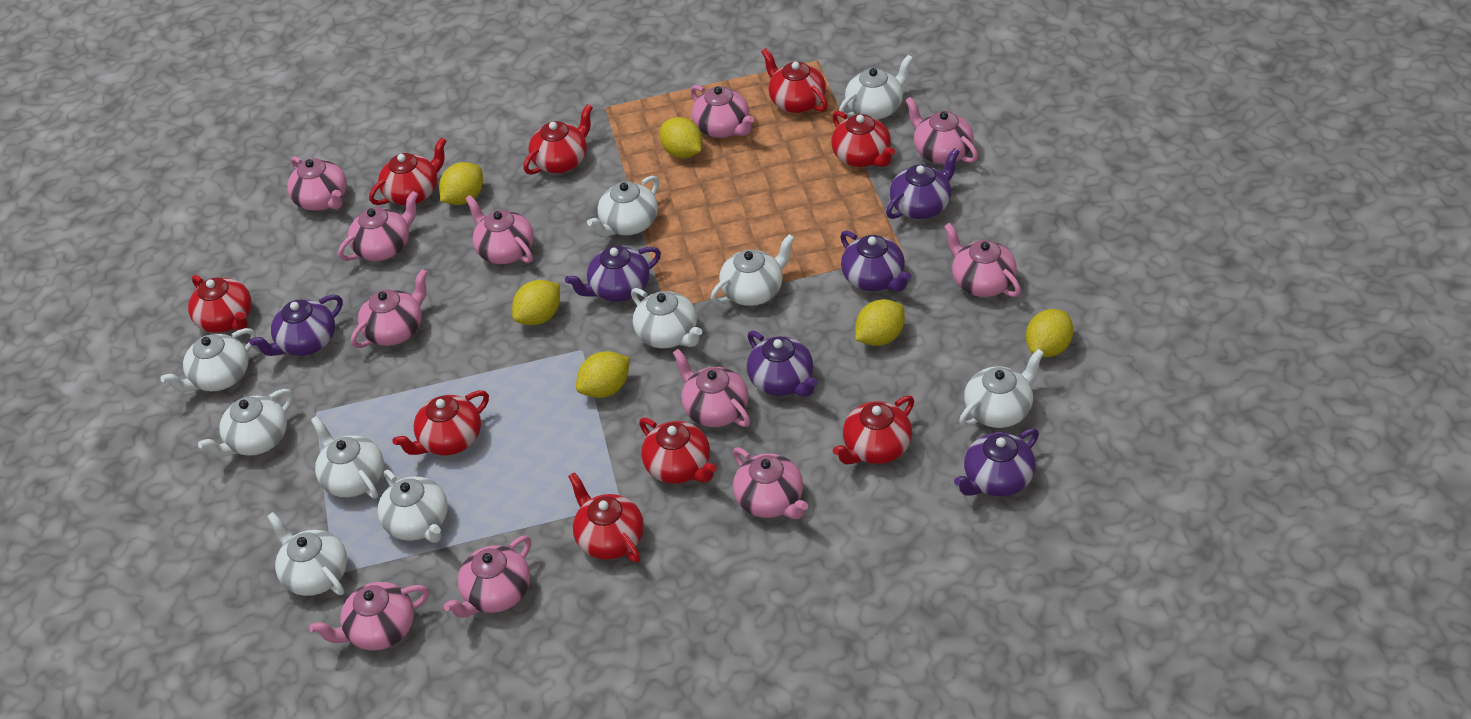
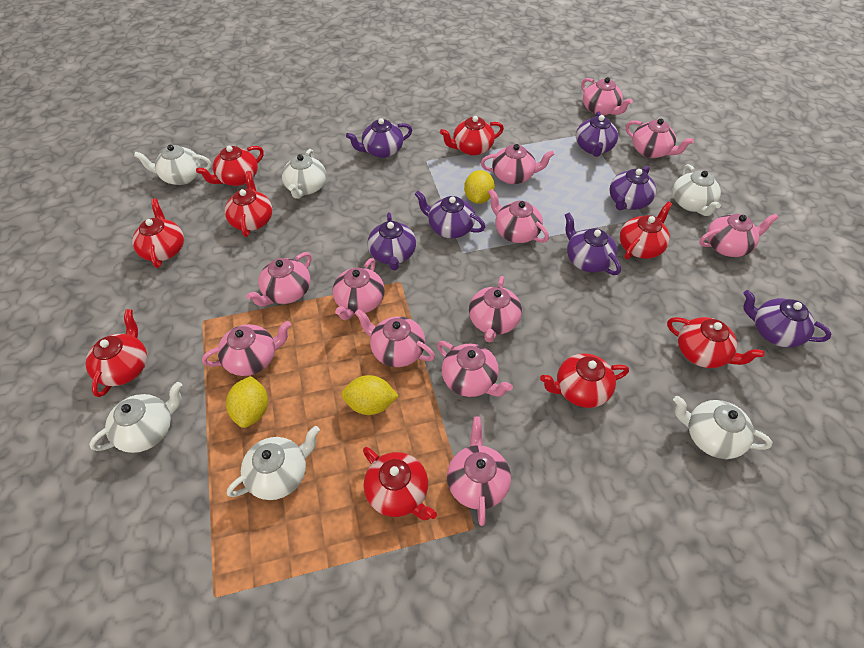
pink teapot: 11 -> 12
purple teapot: 6 -> 7
white teapot: 10 -> 6
yellow lemon: 6 -> 3

